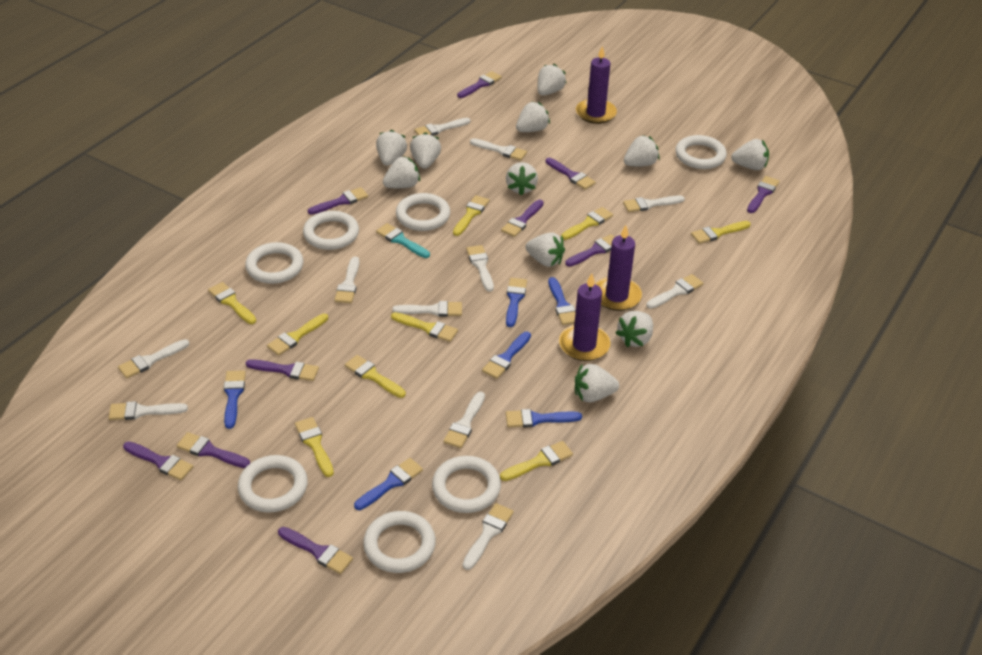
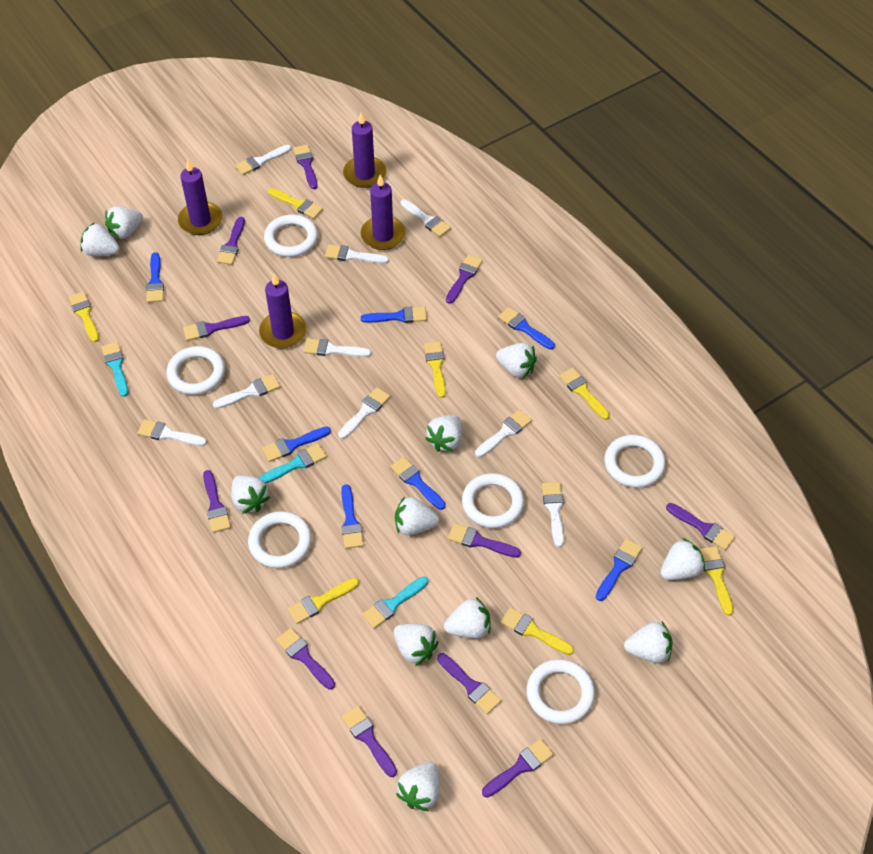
blue brush: 6 -> 7
purple brush: 10 -> 11
purple candle: 3 -> 4
turquoise brush: 1 -> 3
white brush: 11 -> 9
white ring: 7 -> 6
yellow brush: 9 -> 7

